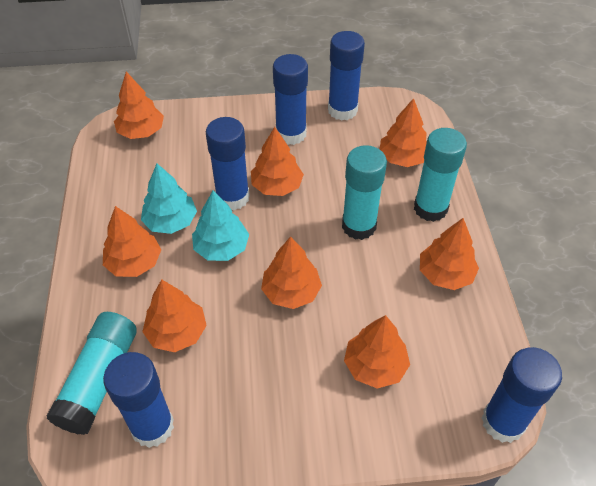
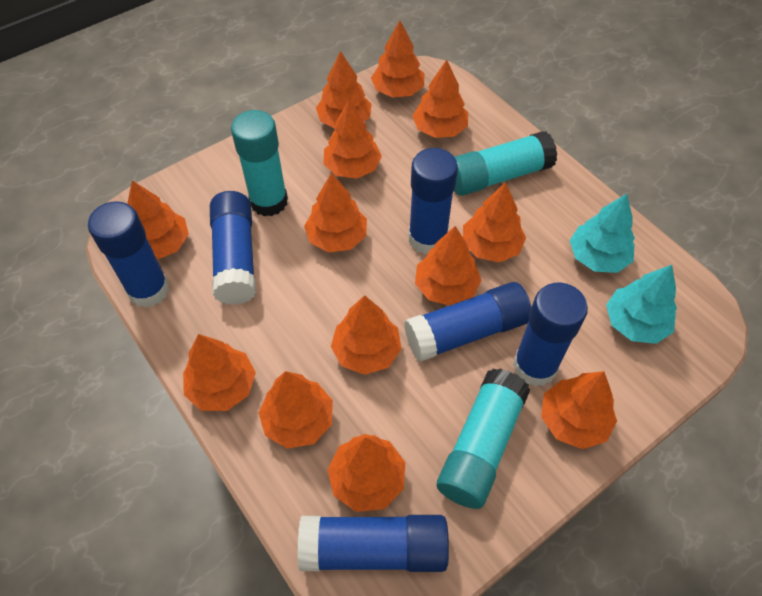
blue glue stick: 5 -> 6
orange tree: 8 -> 13

